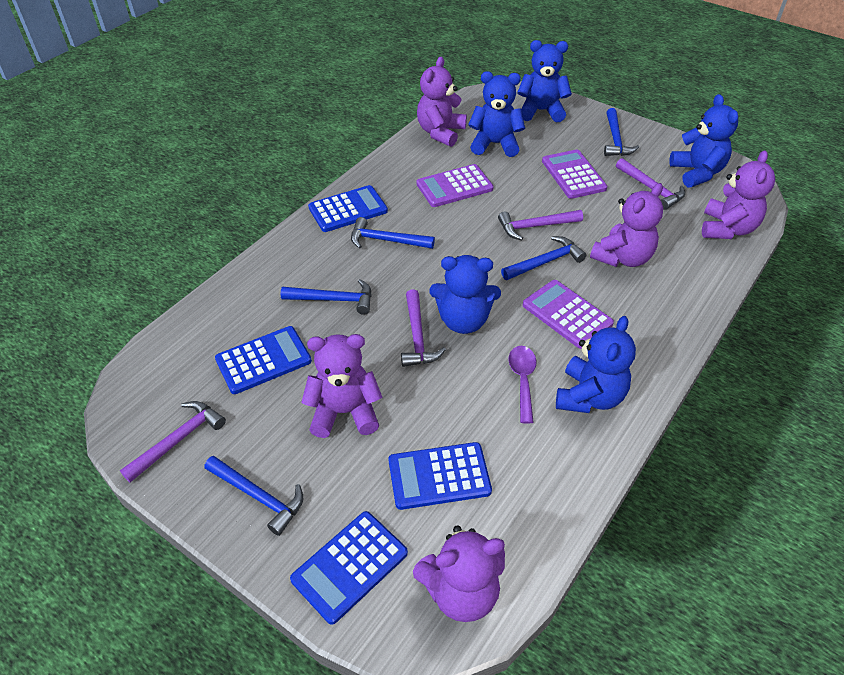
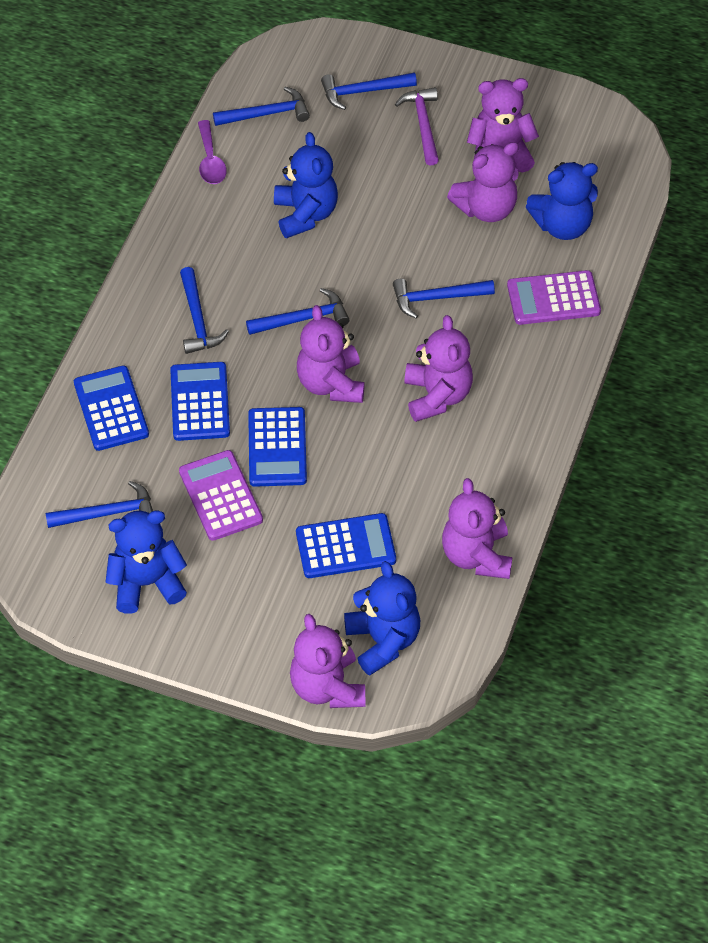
blue hammer: 5 -> 6
blue teddy bear: 5 -> 4
purple calculator: 3 -> 2
purple hammer: 4 -> 1
purple teddy bear: 5 -> 6

